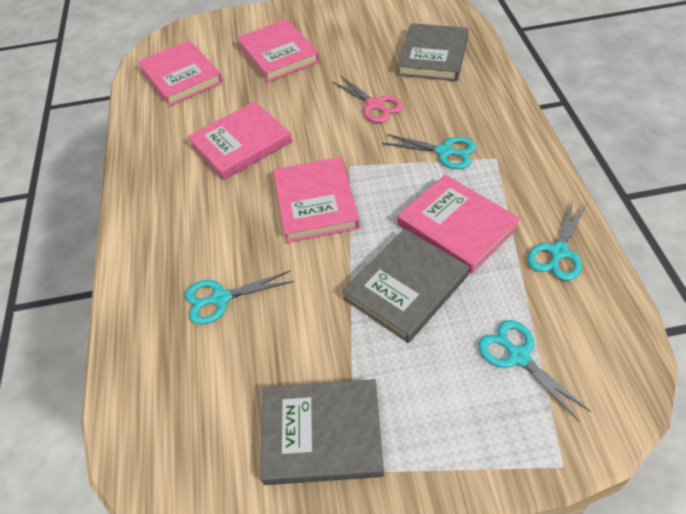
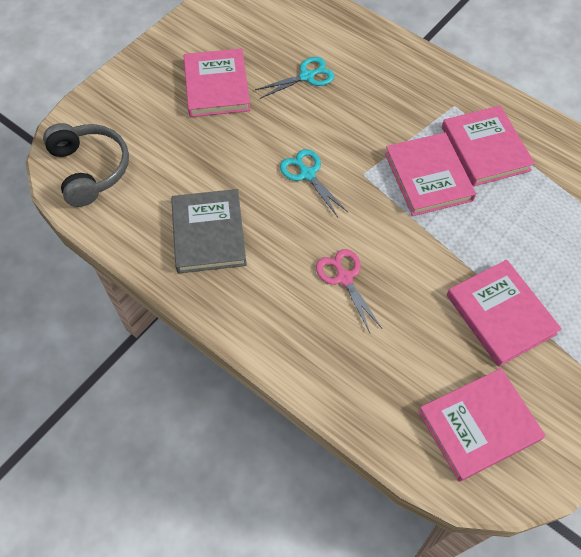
grey book: 3 -> 1
grey headphones: 0 -> 1
turquoise scissors: 4 -> 2

